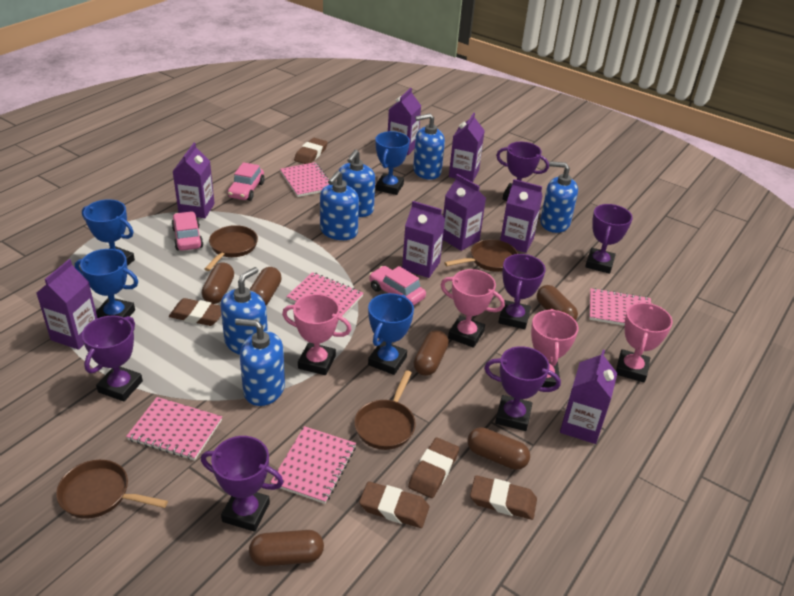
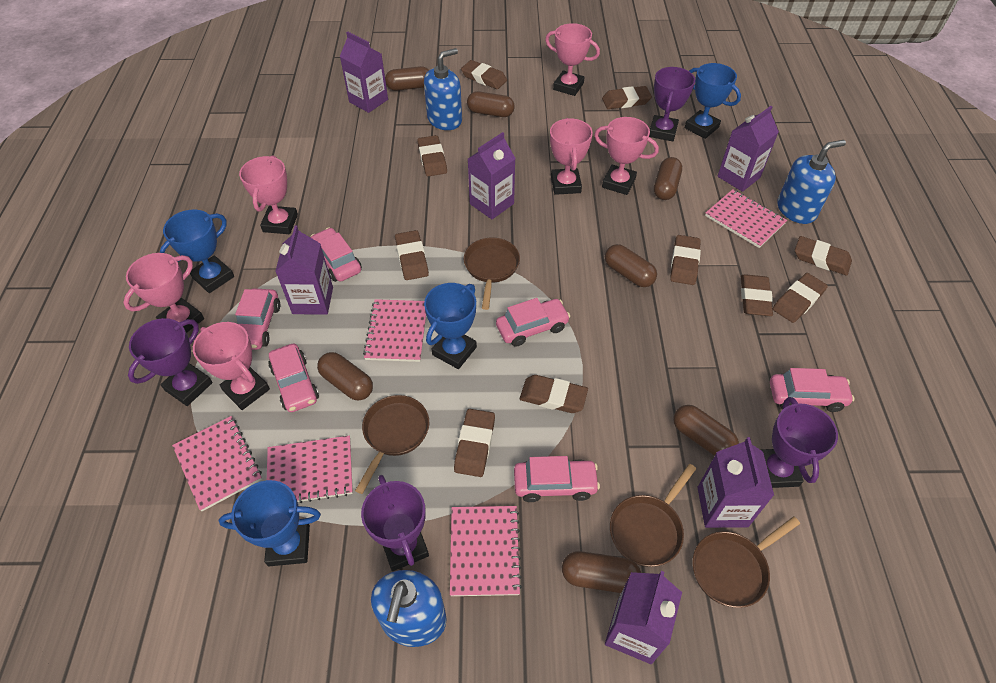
blue soap dispenser: 6 -> 3
brown capsule: 6 -> 7
brown eraser: 5 -> 10
pink car: 3 -> 6
pink trophy: 4 -> 6
purple carton: 8 -> 6
purple trophy: 6 -> 4

